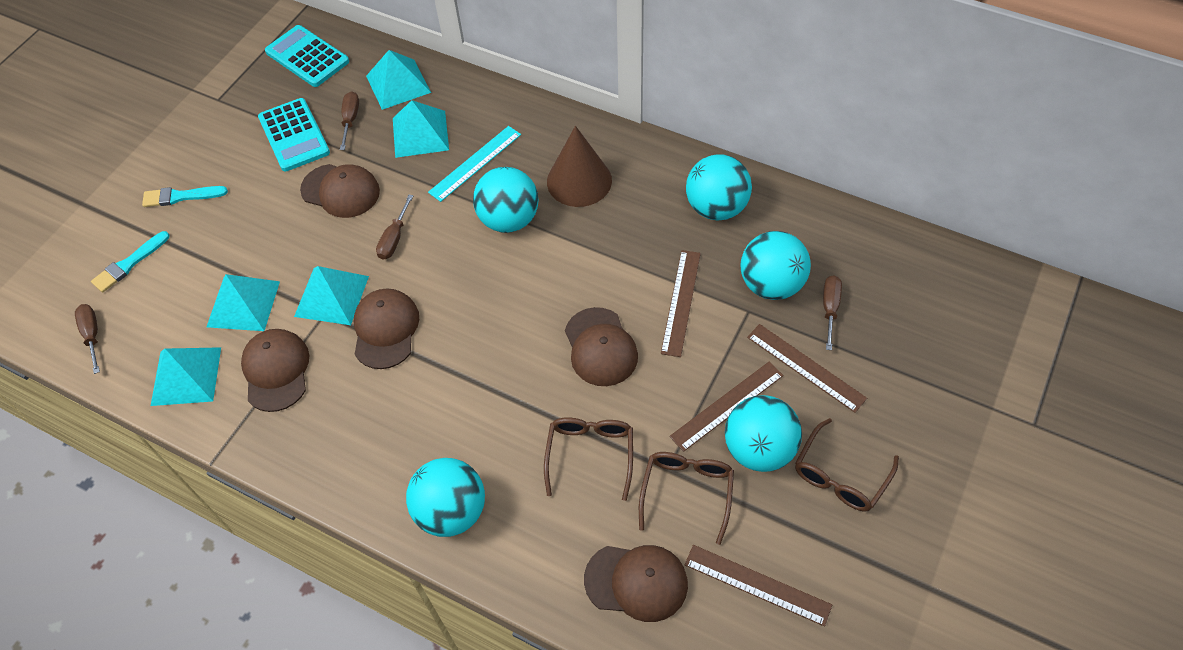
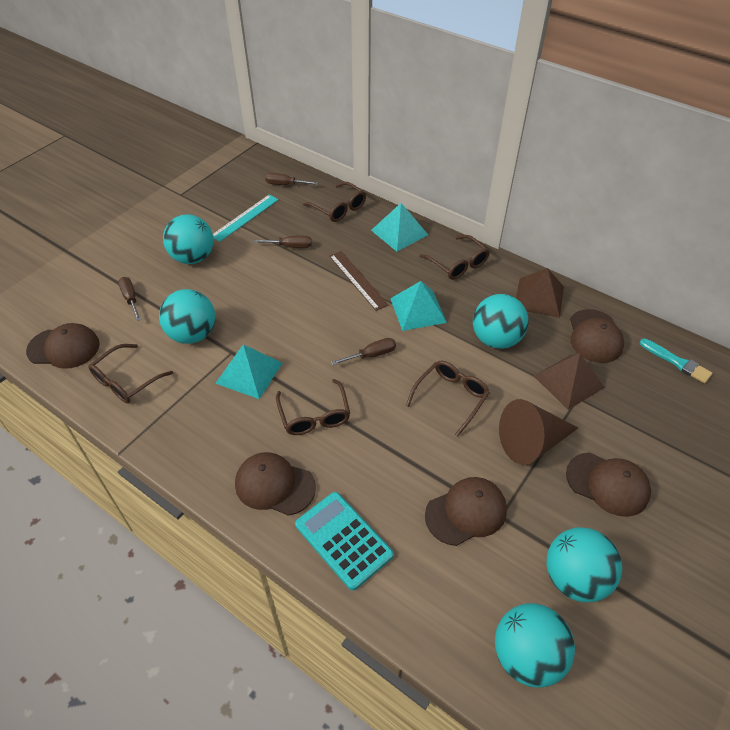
brown glasses: 3 -> 5
brown pyramid: 0 -> 2
brown ruler: 4 -> 1
turquoise brush: 2 -> 1
turquoise calculator: 2 -> 1
turquoise pyramid: 5 -> 3

